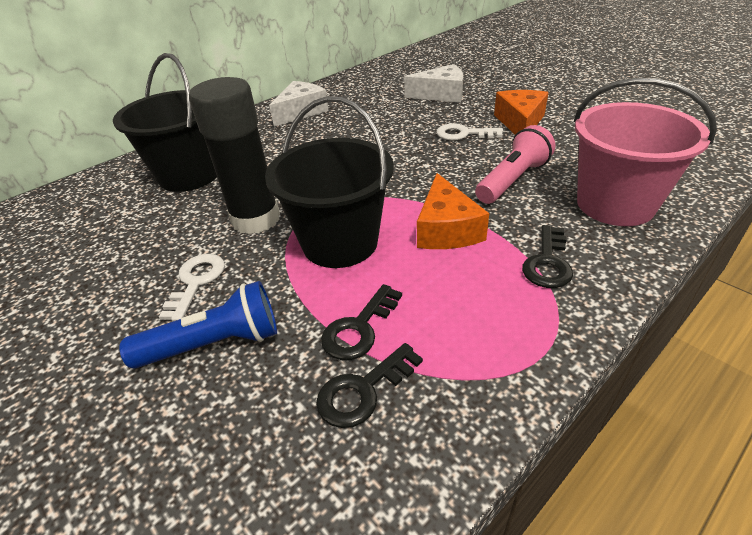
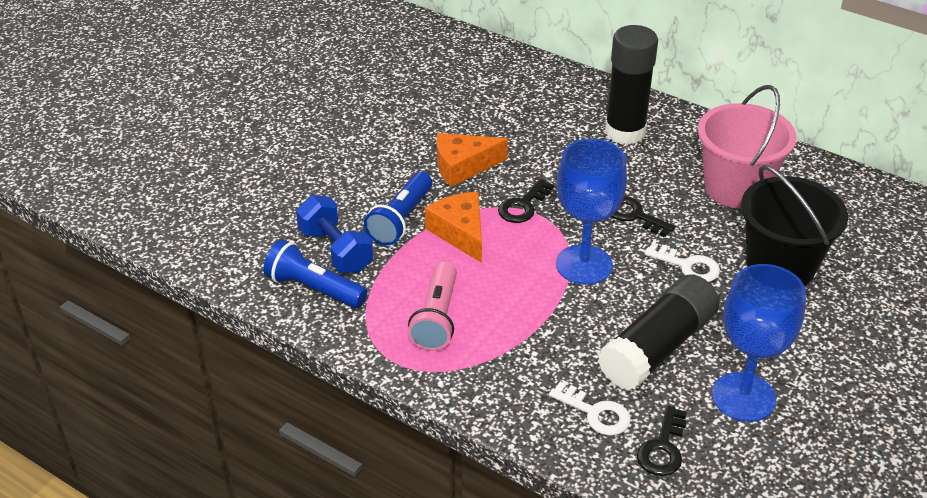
black bucket: 2 -> 1
black glue stick: 1 -> 2
blue dumbbell: 0 -> 1
blue flashlight: 1 -> 2
blue goblet: 0 -> 2
white cheese: 2 -> 0

